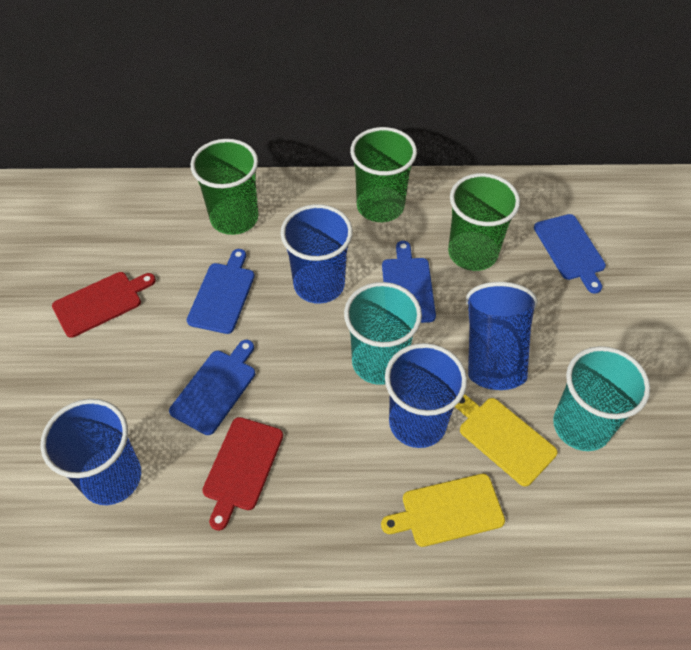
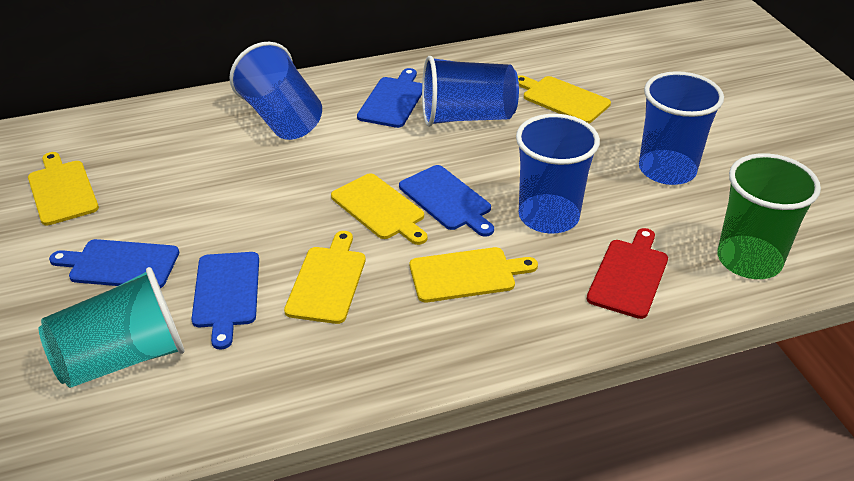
green cup: 3 -> 1
red cutting board: 2 -> 1
turquoise cup: 2 -> 1
yellow cutting board: 2 -> 5

